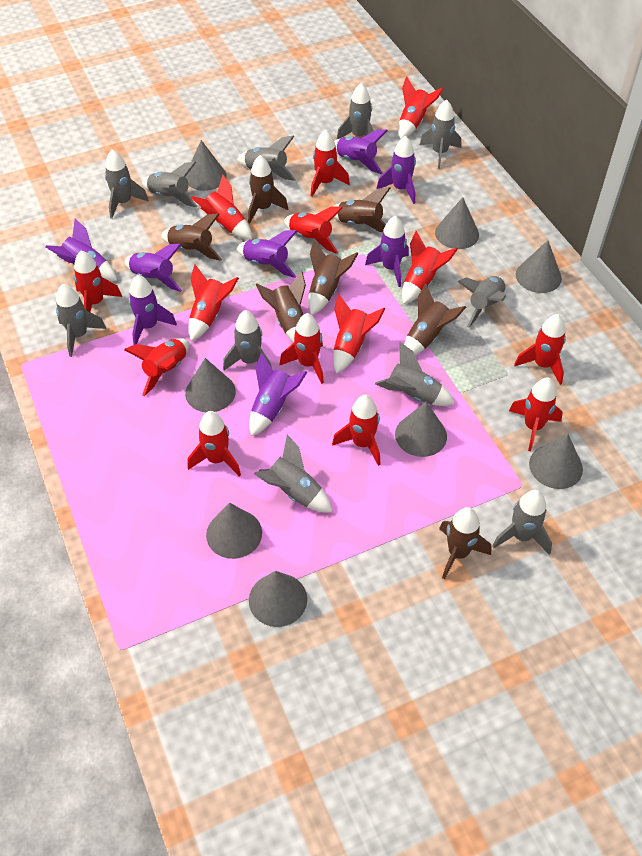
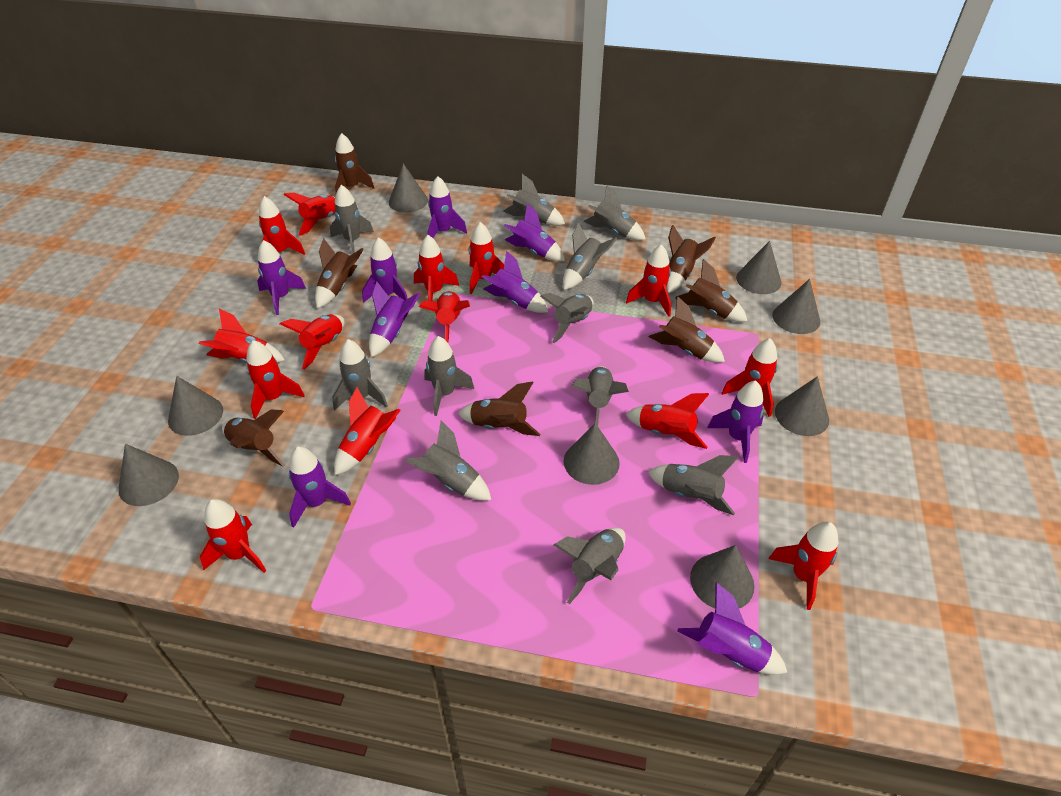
purple rocket: 8 -> 9

